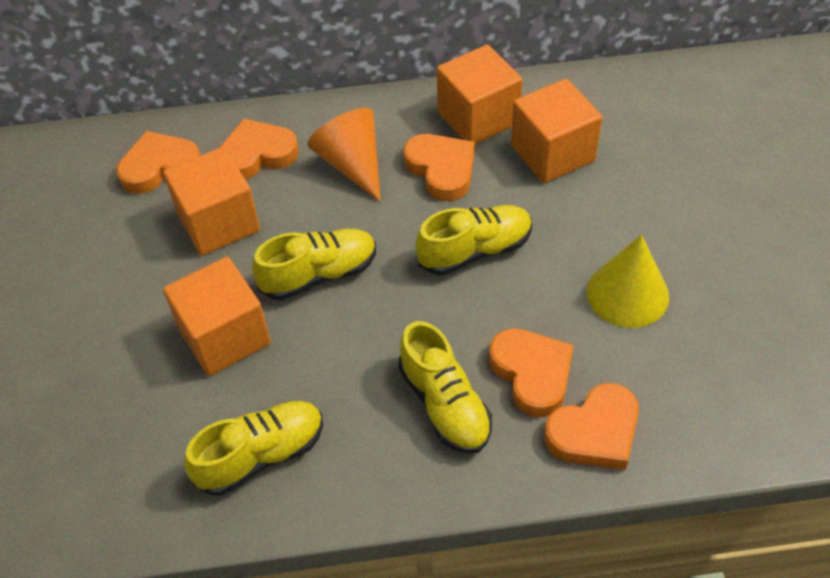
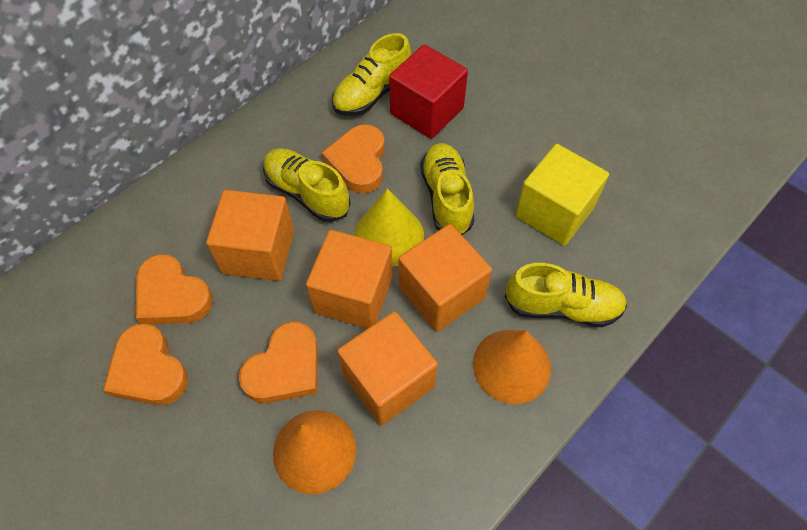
orange cone: 1 -> 2
orange heart: 5 -> 4
red cube: 0 -> 1
yellow cube: 0 -> 1

